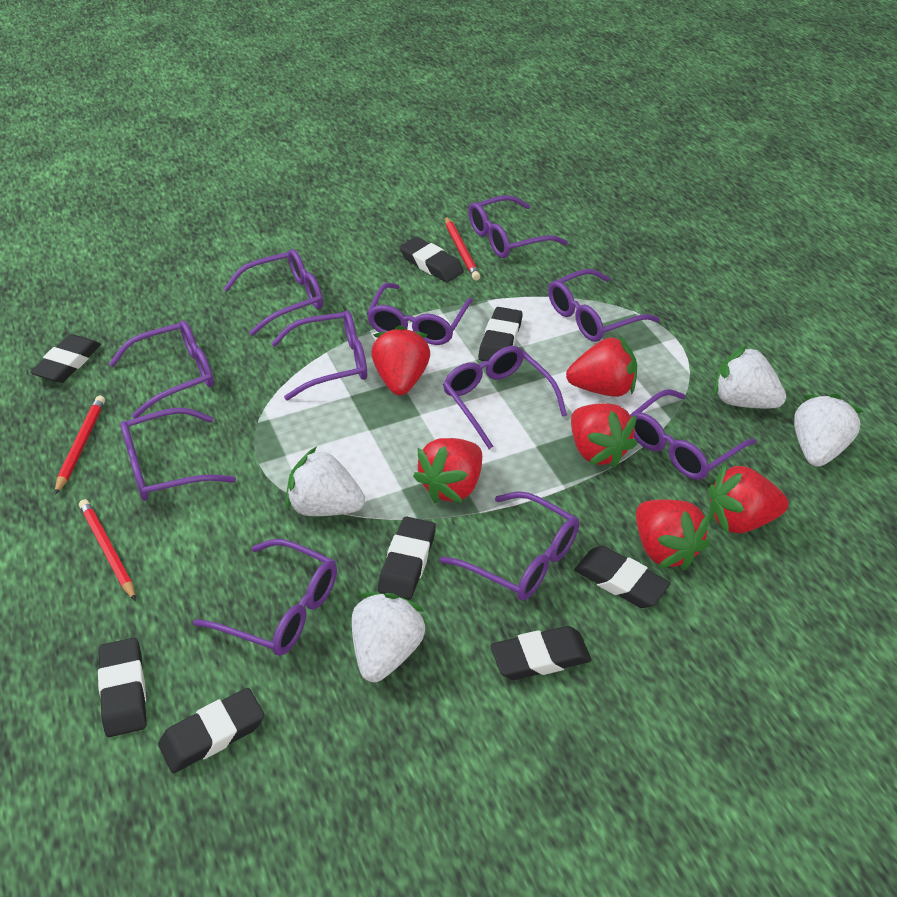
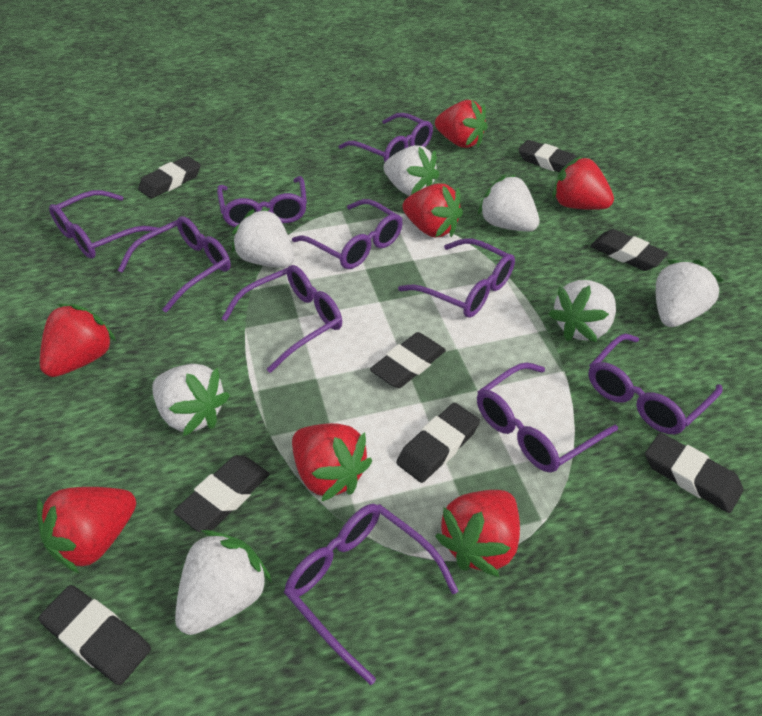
purple glasses: 11 -> 10
red pencil: 3 -> 0
red strawberry: 6 -> 7
white strawberry: 4 -> 7

